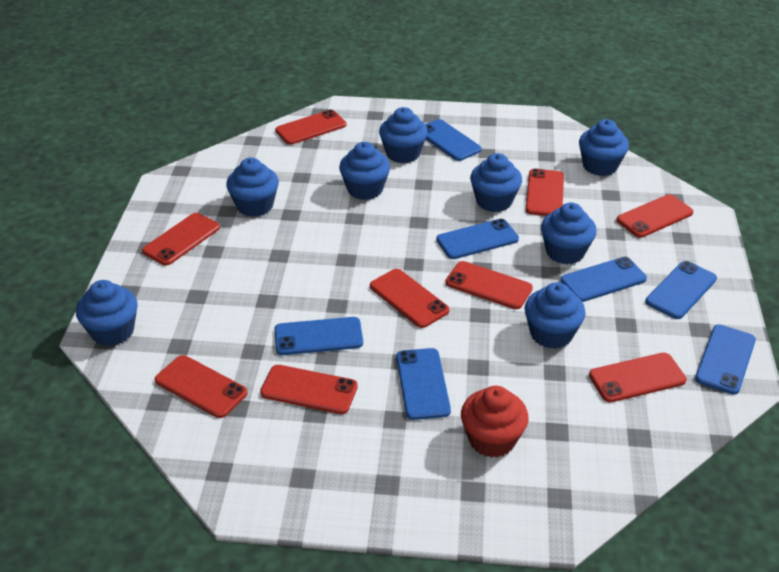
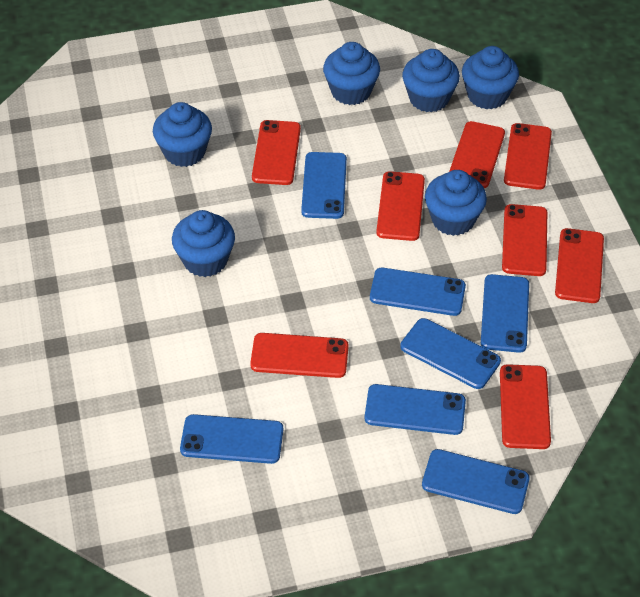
blue cupcake: 8 -> 6
red cupcake: 1 -> 0
red phone: 9 -> 8

